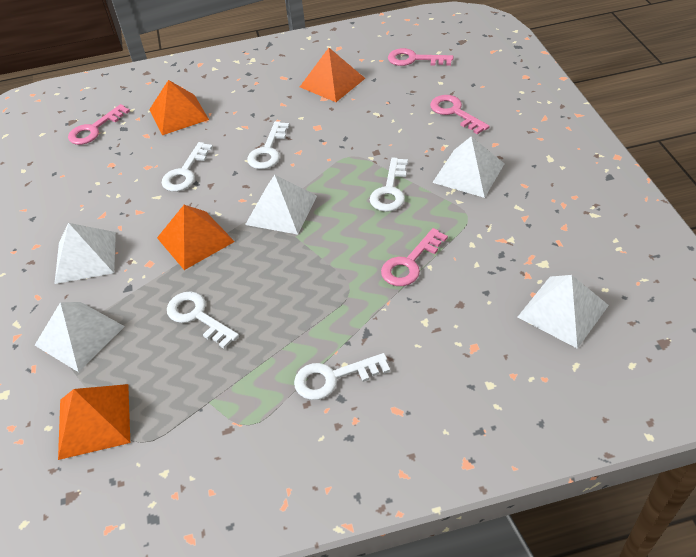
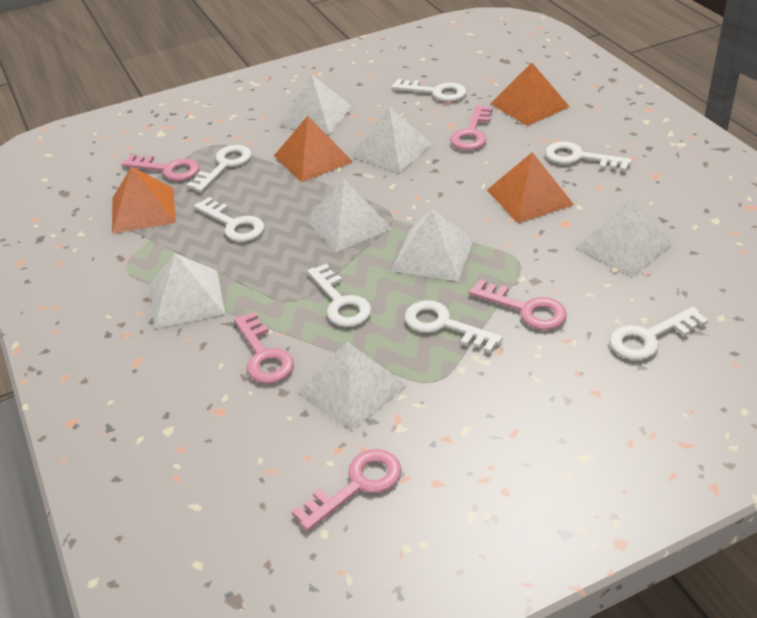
pink key: 4 -> 5
white key: 5 -> 7
white pyramid: 5 -> 7

